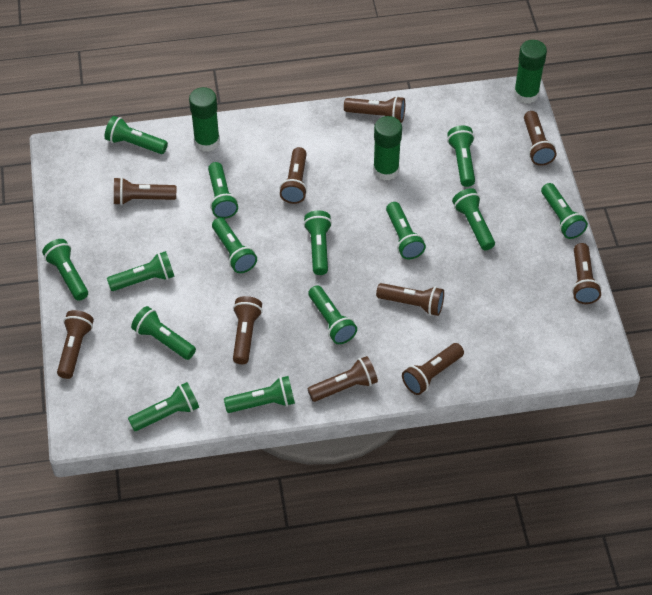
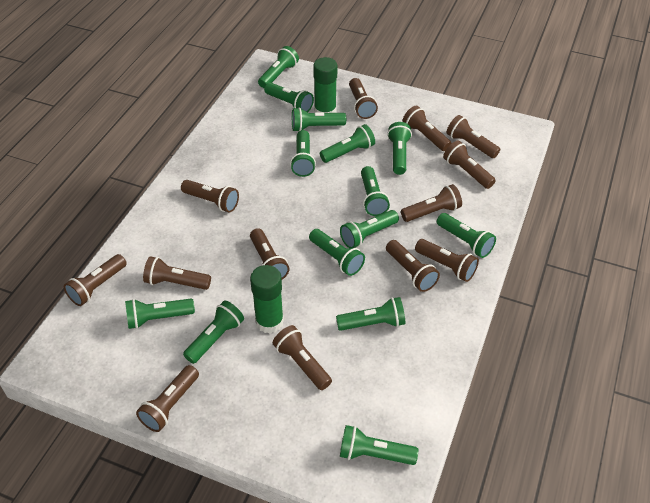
brown flashlight: 10 -> 13
green glue stick: 3 -> 2

